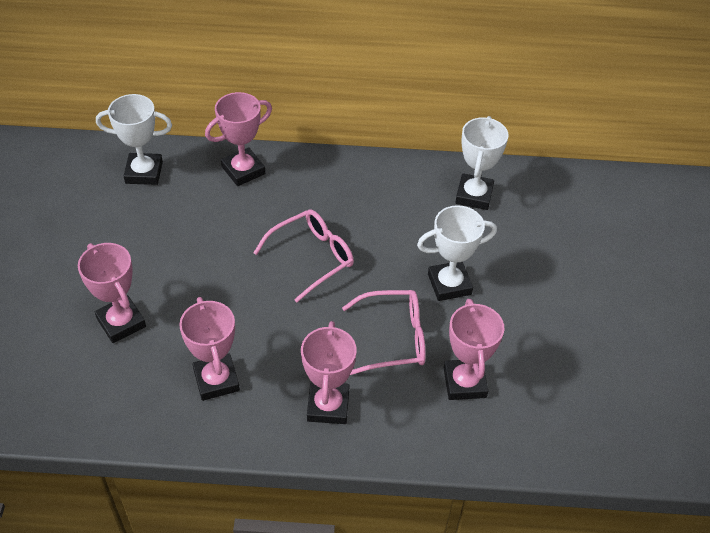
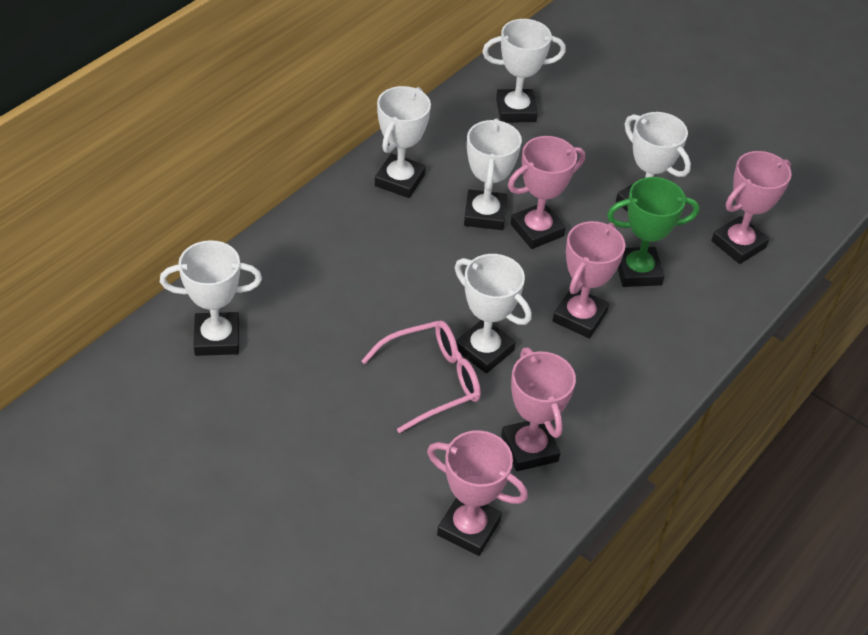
green trophy: 0 -> 1
pink glasses: 2 -> 1
white trophy: 3 -> 6

